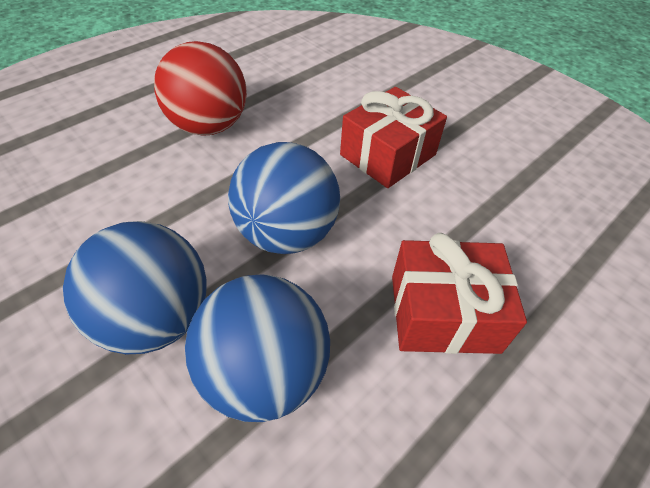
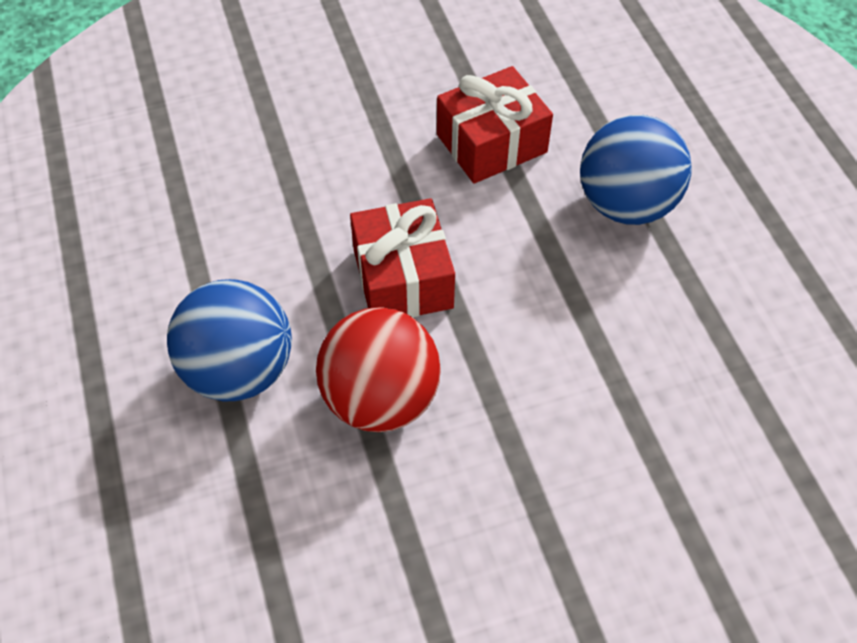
blue ball: 3 -> 2

